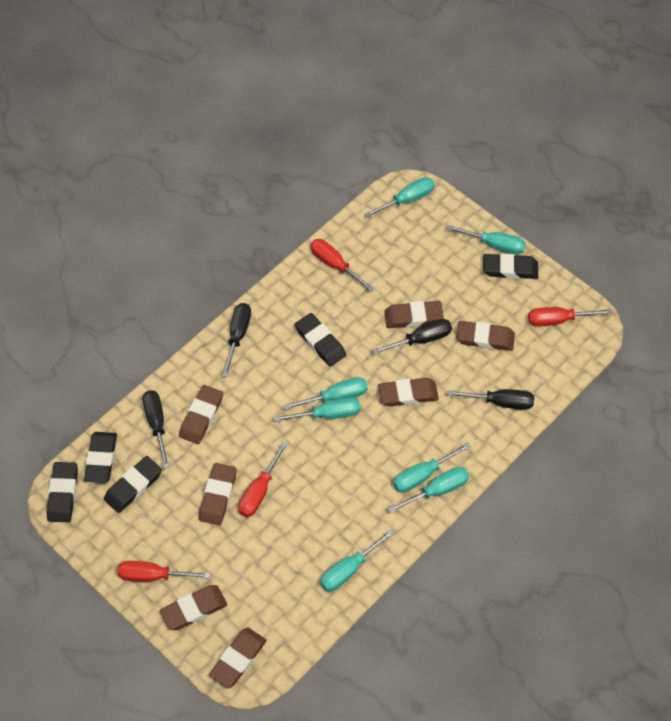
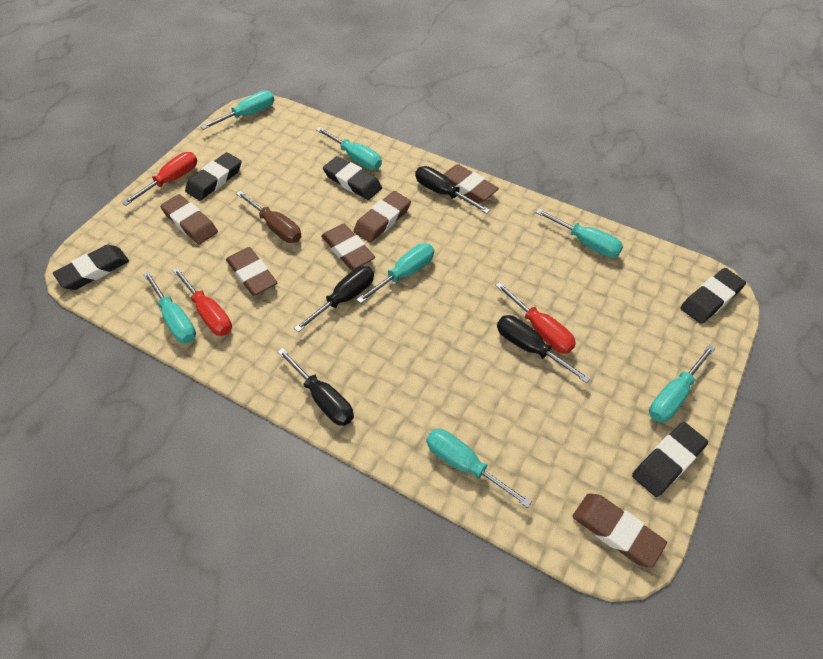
brown eraser: 7 -> 6
brown screwdriver: 0 -> 1
red screwdriver: 4 -> 3

